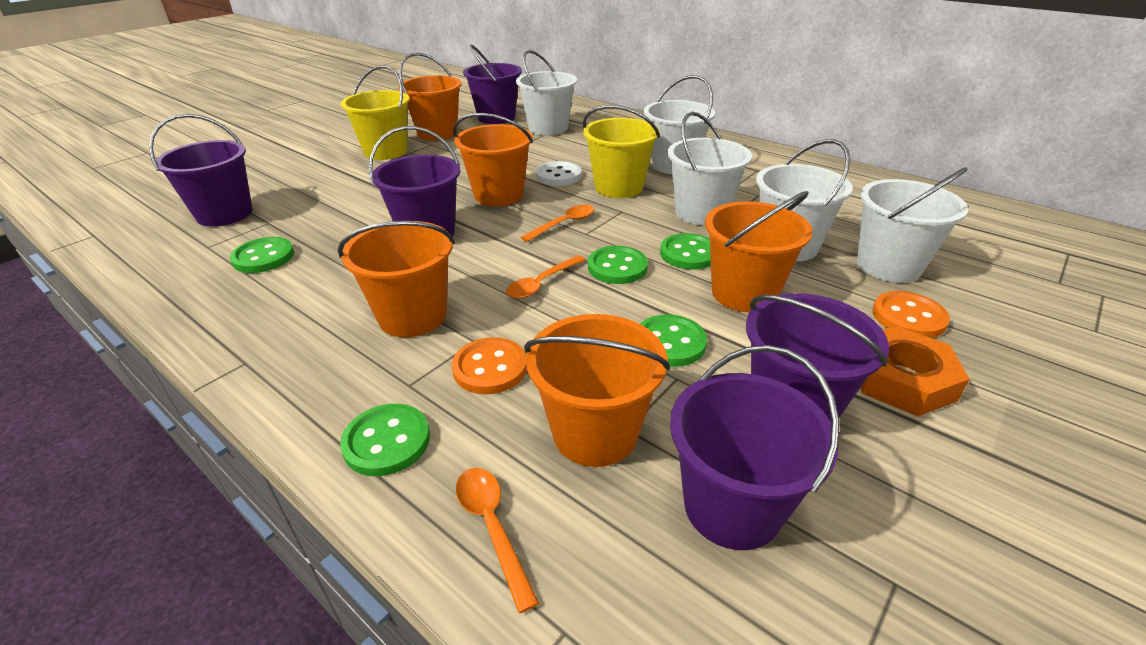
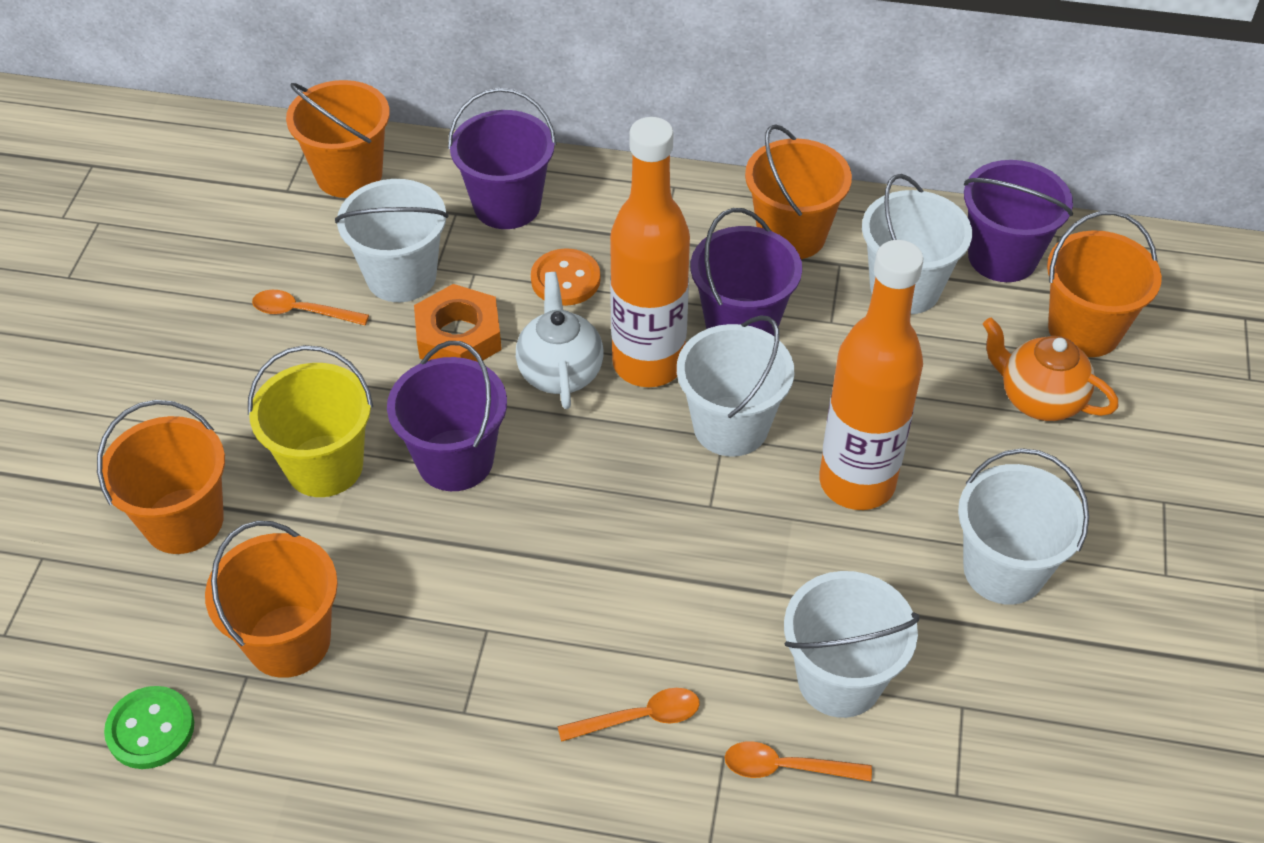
green button: 5 -> 1
orange bottle: 0 -> 2
orange button: 2 -> 1
orange teapot: 0 -> 1
purple bucket: 5 -> 4
white button: 1 -> 0
white teapot: 0 -> 1
yellow bucket: 2 -> 1

